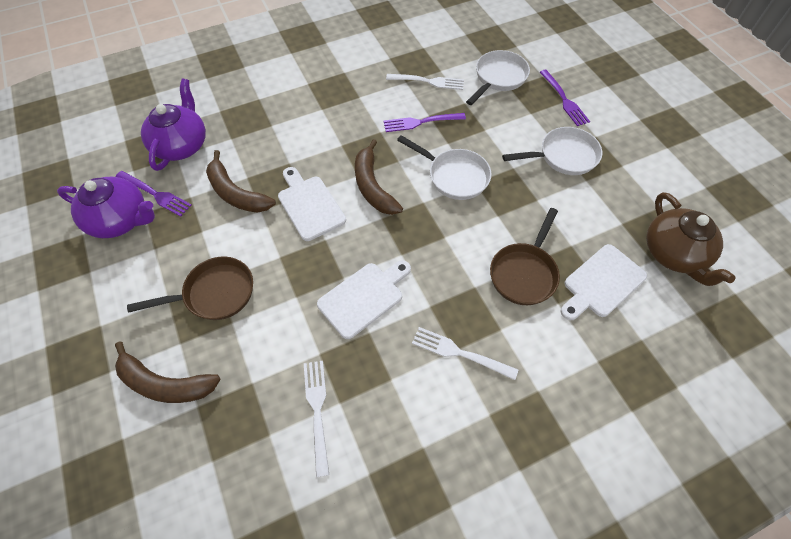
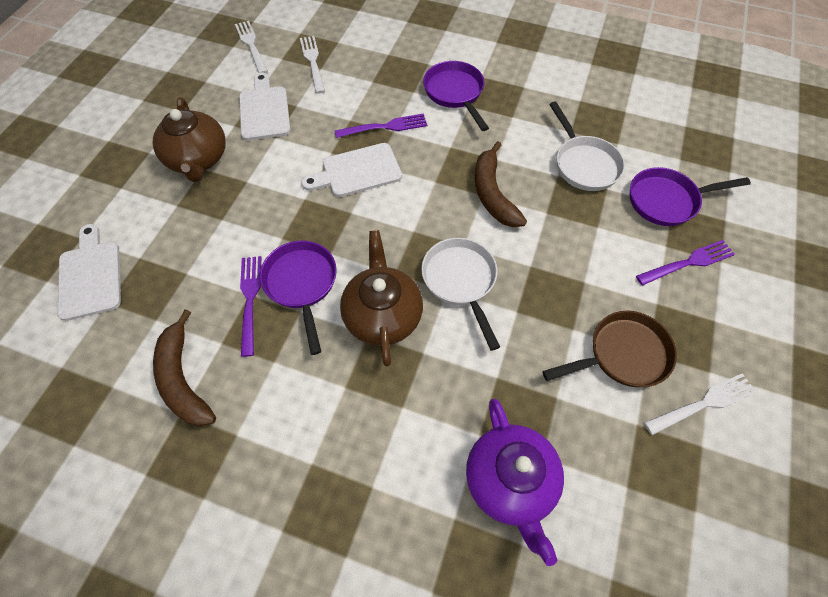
brown banana: 3 -> 2
brown pan: 2 -> 1
brown teapot: 1 -> 2
purple pan: 0 -> 3
purple teapot: 2 -> 1
white pan: 3 -> 2

